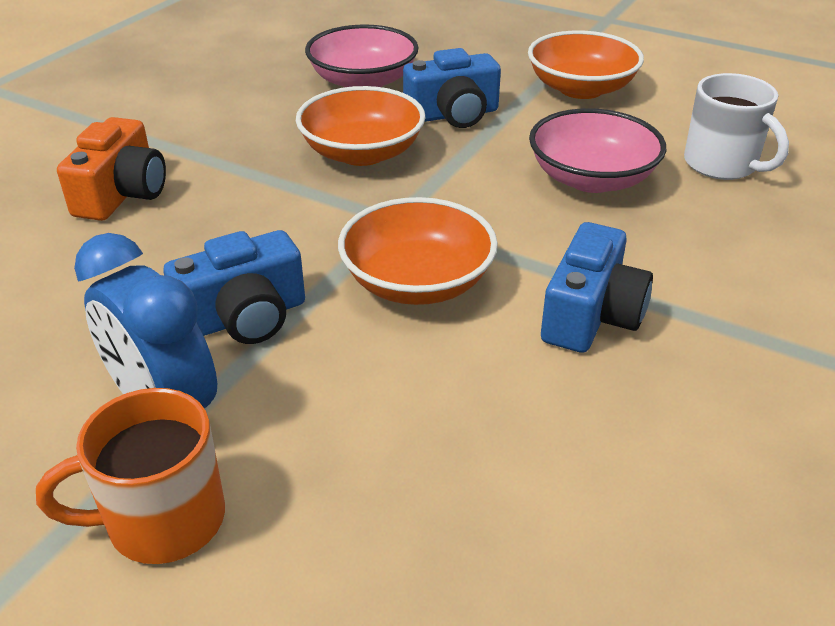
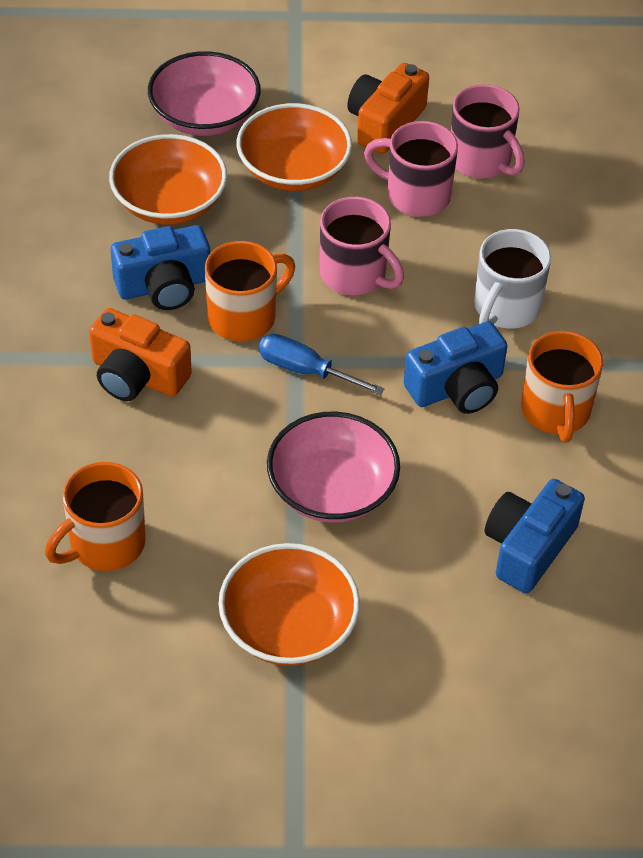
blue clock: 1 -> 0
blue screwdriver: 0 -> 1
orange camera: 1 -> 2
orange mug: 1 -> 3
pink mug: 0 -> 3

